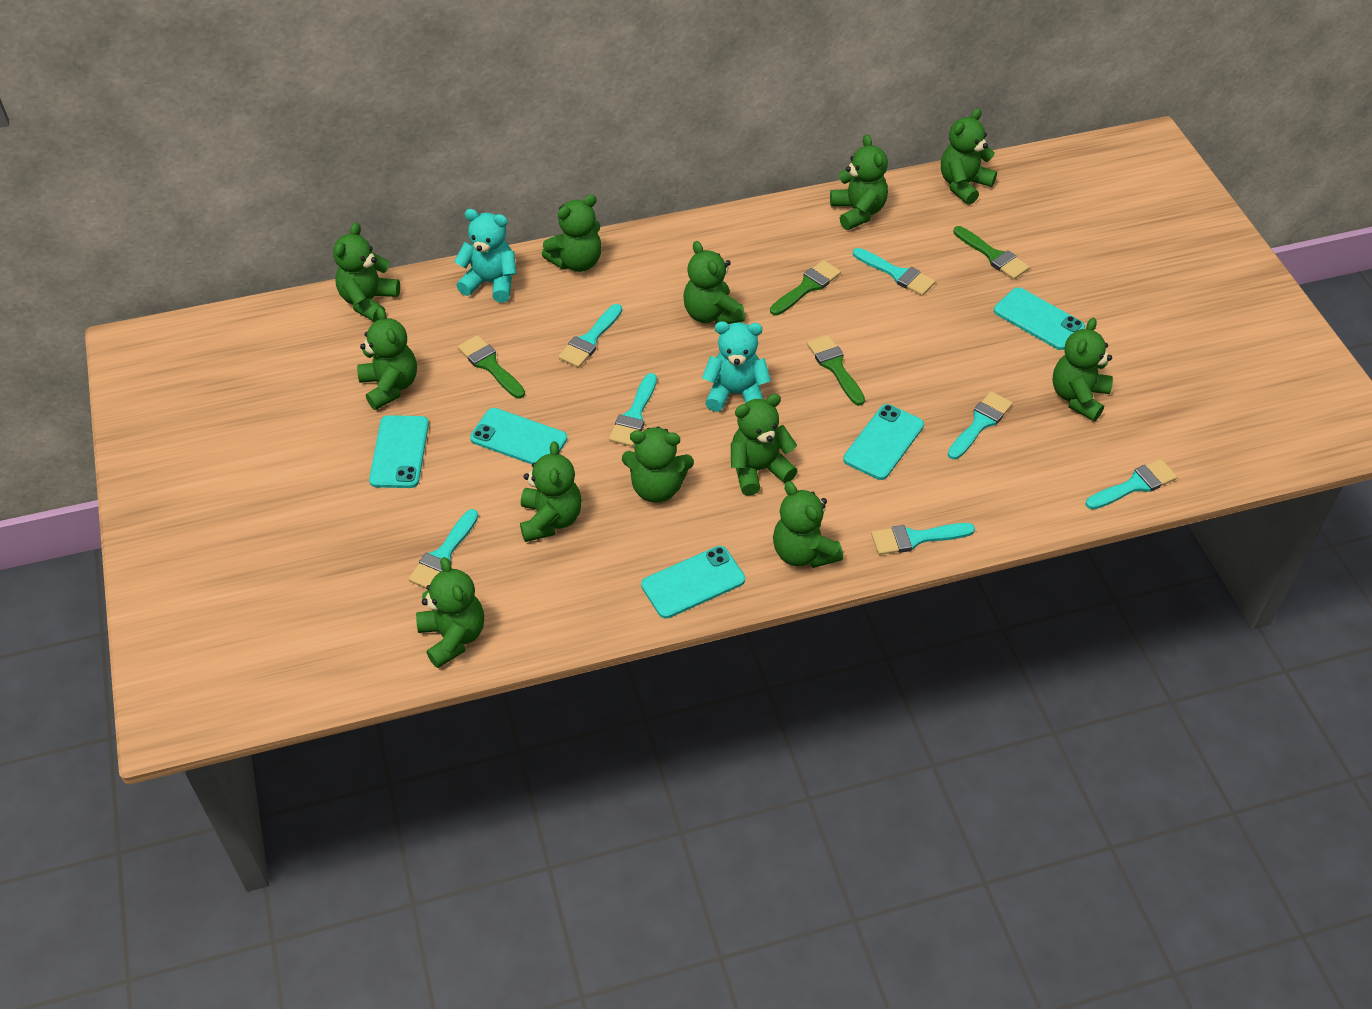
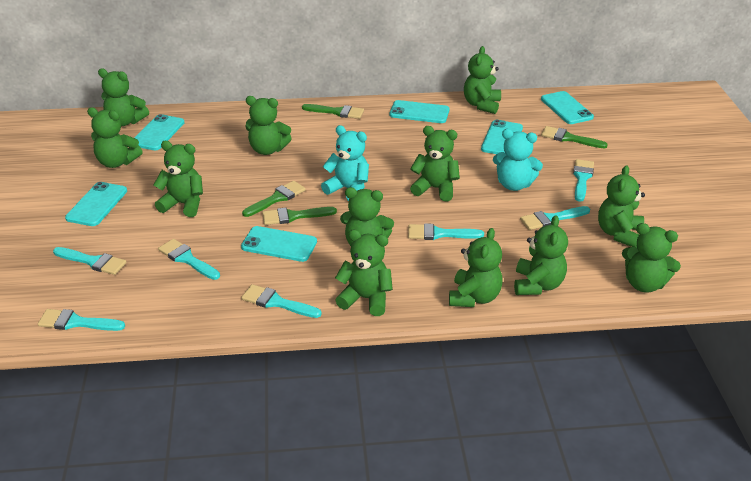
turquoise phone: 5 -> 6

